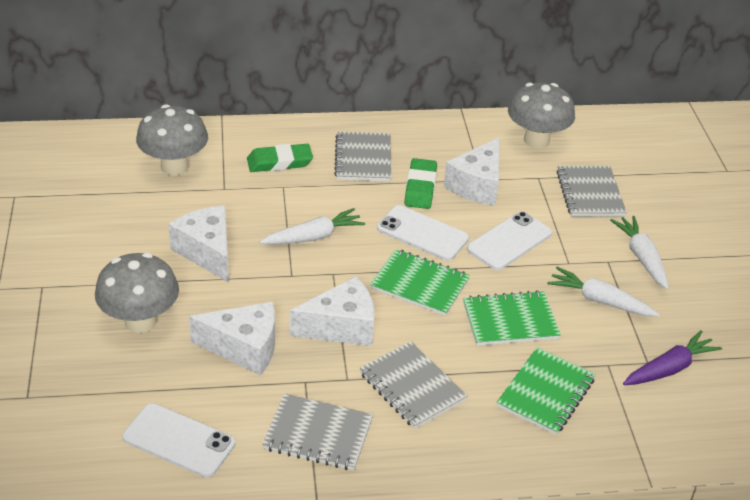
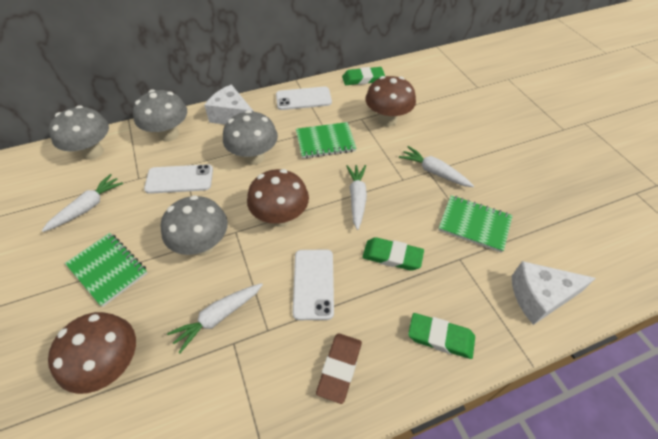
brown eraser: 0 -> 1
brown mushroom: 0 -> 3
green eraser: 2 -> 3
grey mushroom: 3 -> 4
grey notebook: 4 -> 0
purple carrot: 1 -> 0
white carrot: 3 -> 4
white cheese: 4 -> 2

